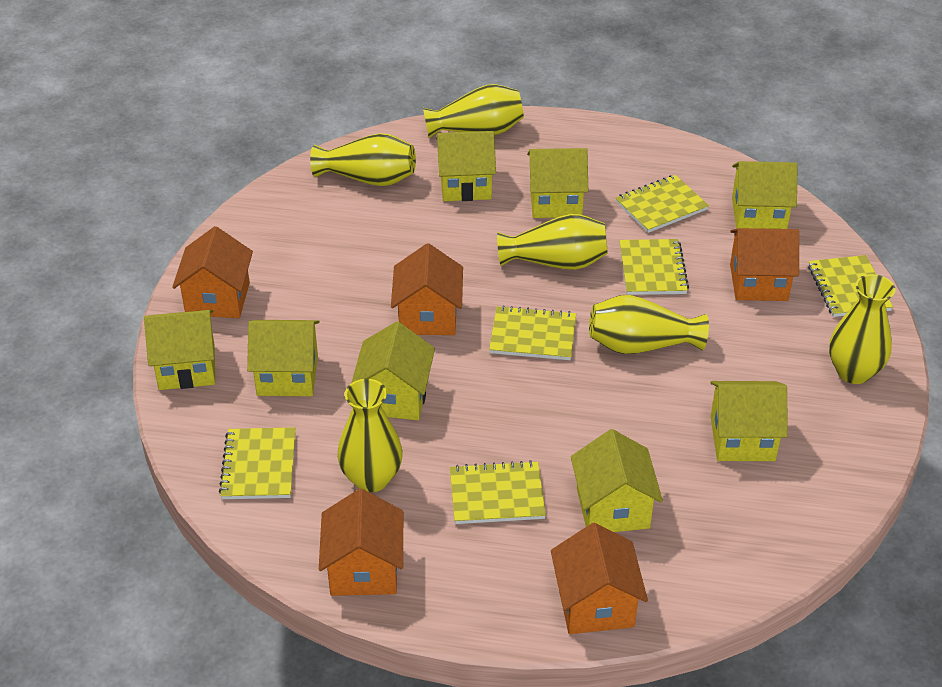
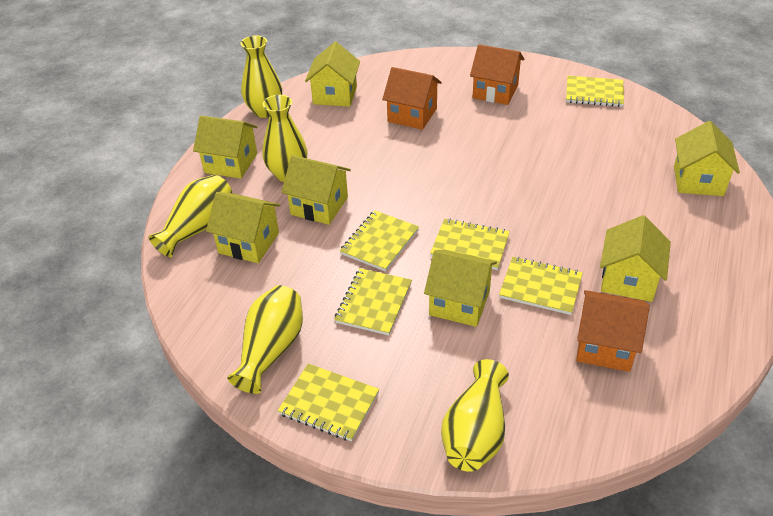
orange house: 5 -> 3
yellow house: 8 -> 7
yellow vase: 6 -> 5

